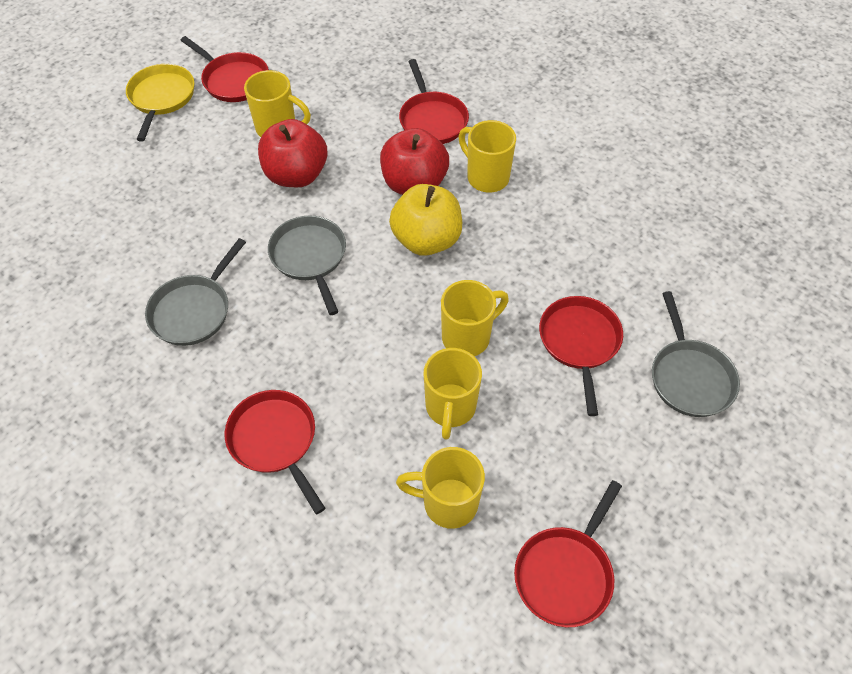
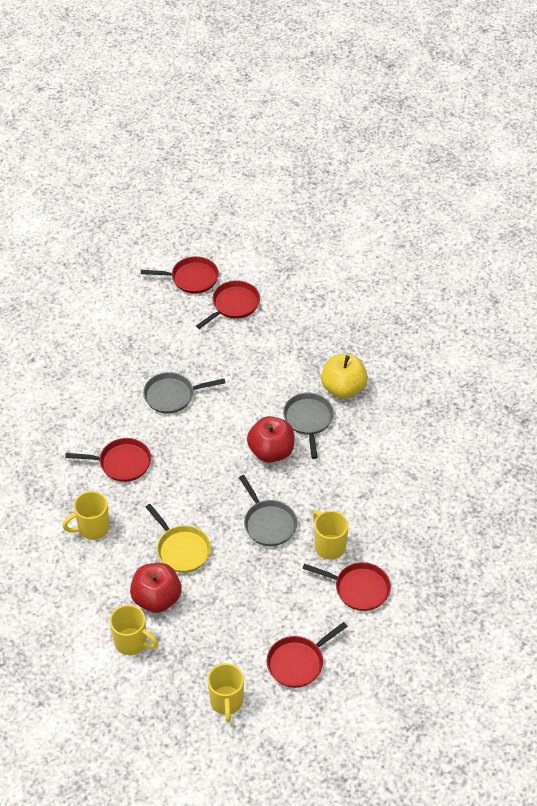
yellow mug: 5 -> 4

